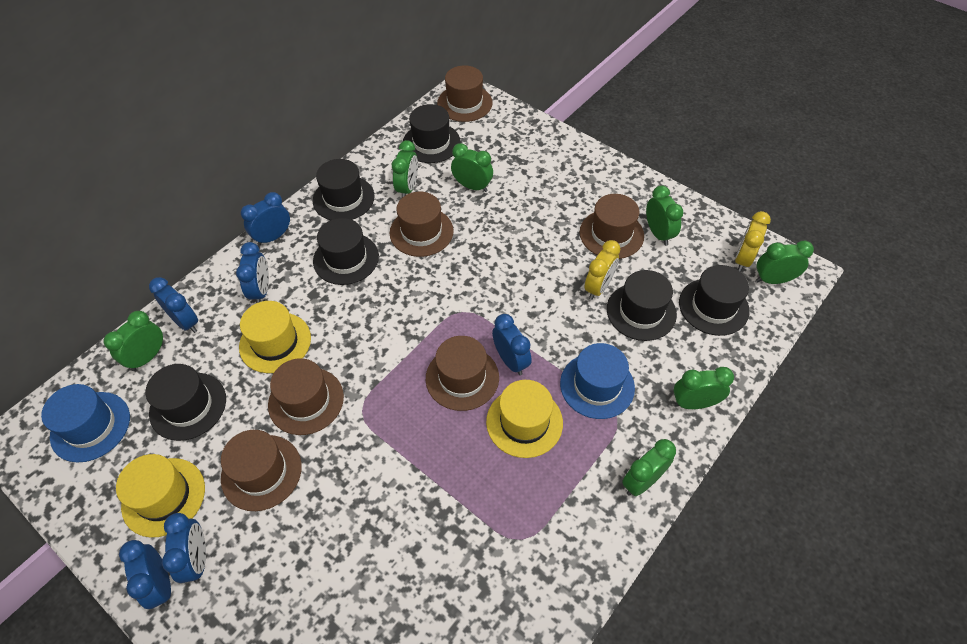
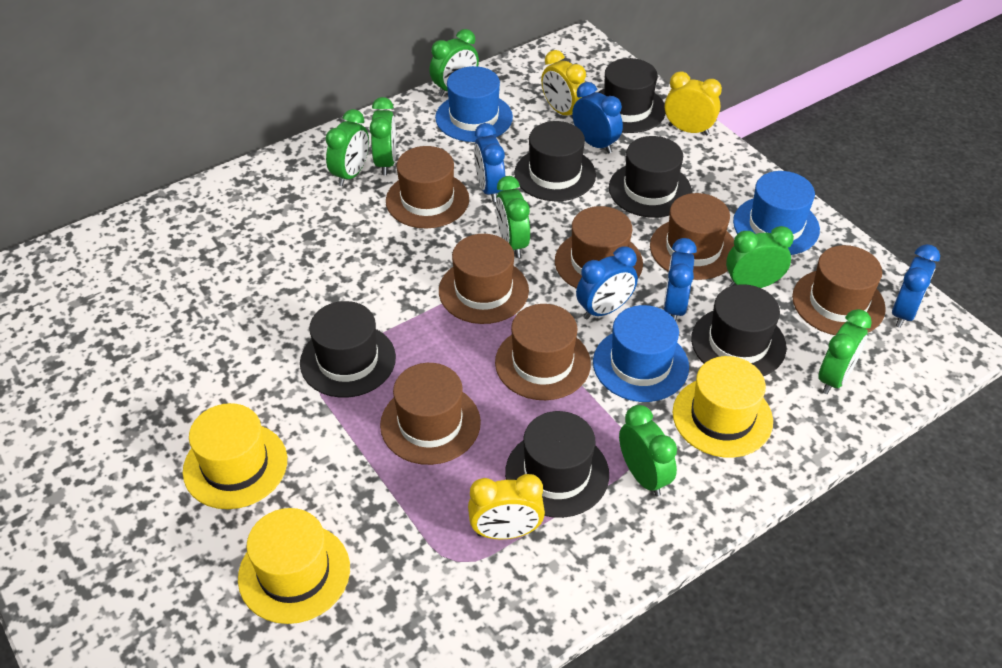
blue clock: 6 -> 5
blue hat: 2 -> 3
brown hat: 6 -> 7
yellow clock: 2 -> 3

